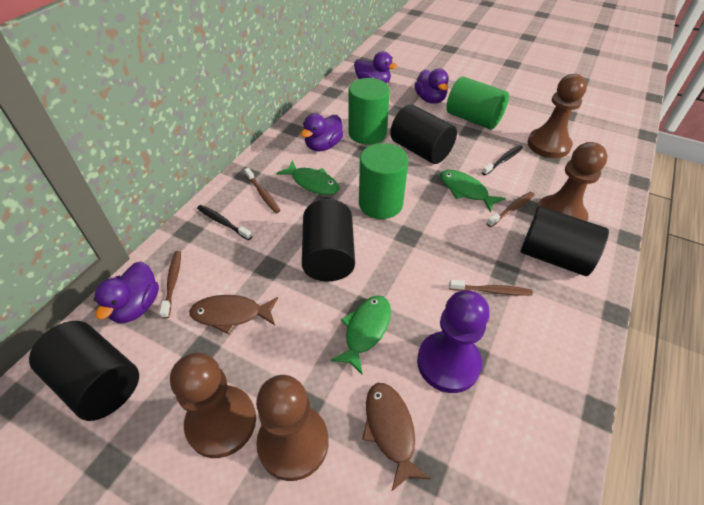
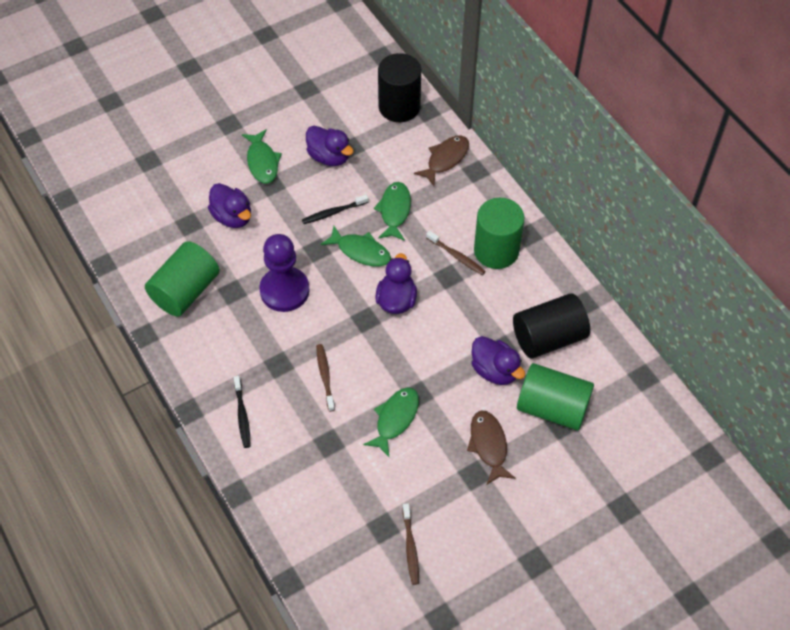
black cylinder: 4 -> 2
brown pawn: 4 -> 0
brown toothbrush: 4 -> 3
green fish: 3 -> 4

